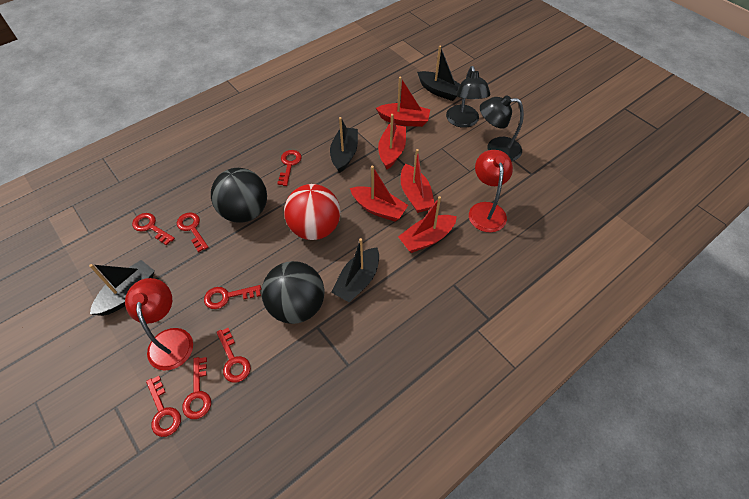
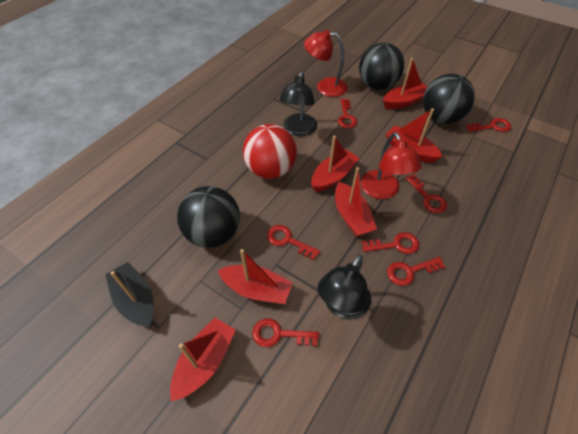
black ball: 2 -> 3
black boat: 4 -> 1
red boat: 5 -> 6

